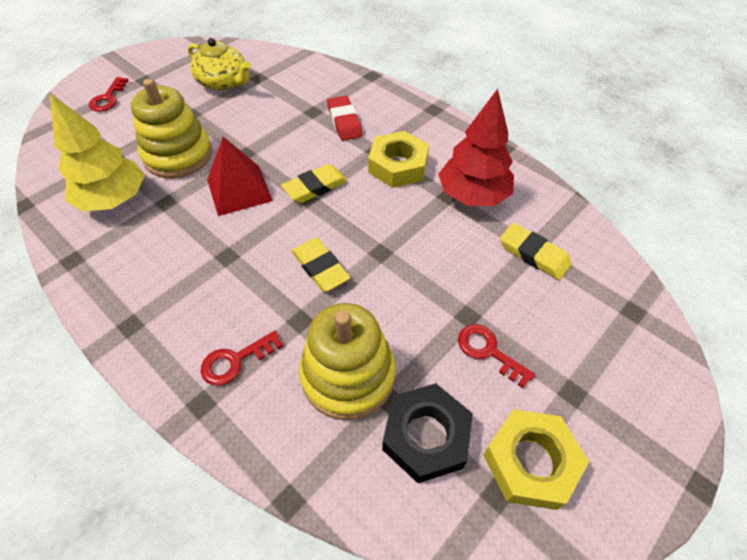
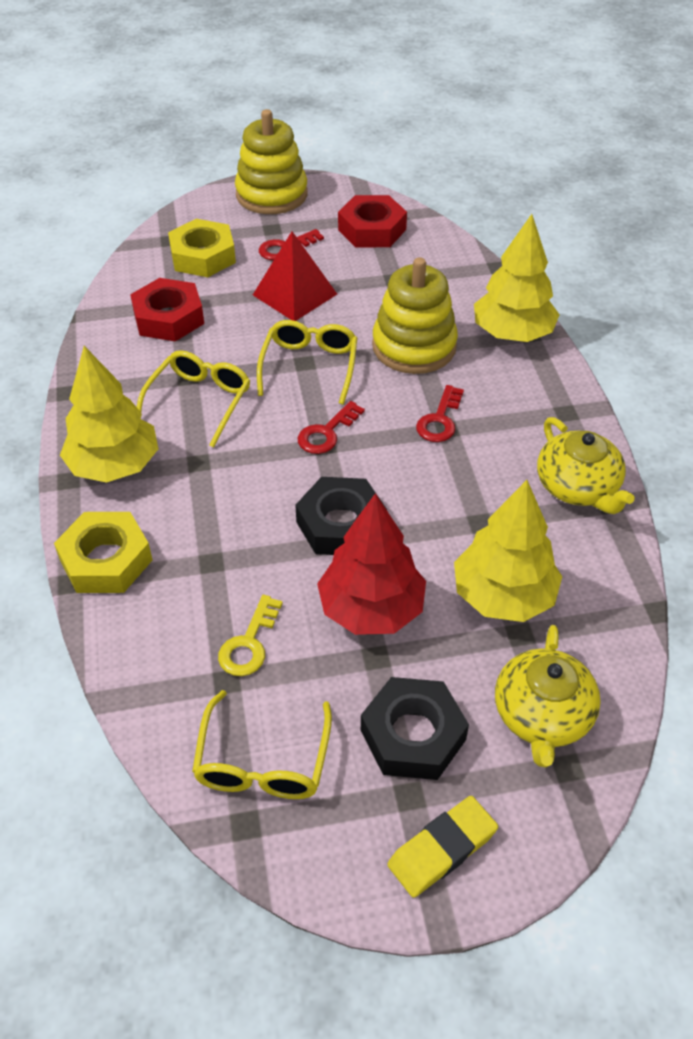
black nut: 1 -> 2
red eraser: 1 -> 0
red nut: 0 -> 2
yellow eraser: 3 -> 1
yellow glasses: 0 -> 3
yellow key: 0 -> 1
yellow teapot: 1 -> 2
yellow tree: 1 -> 3

